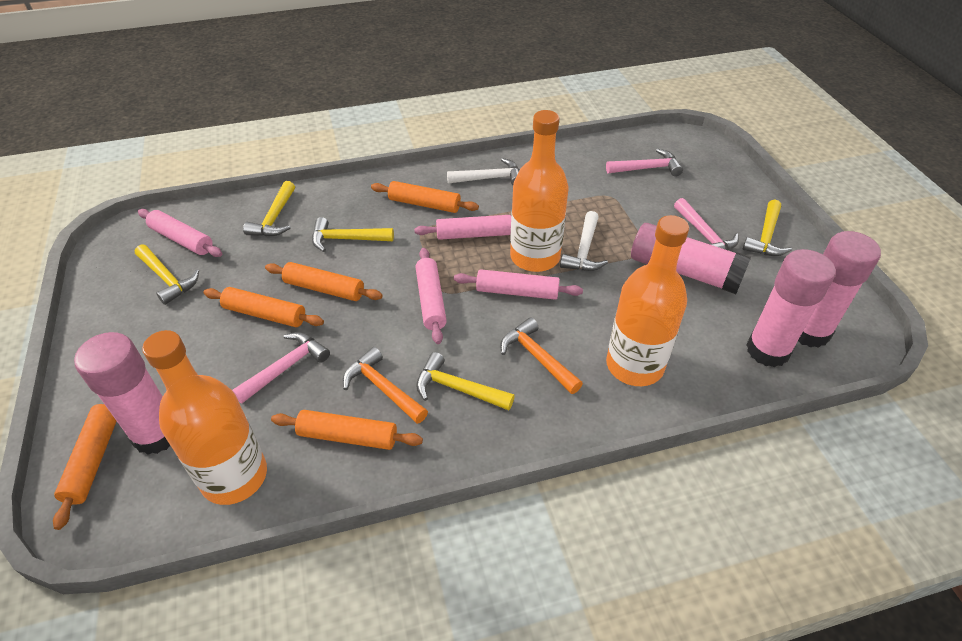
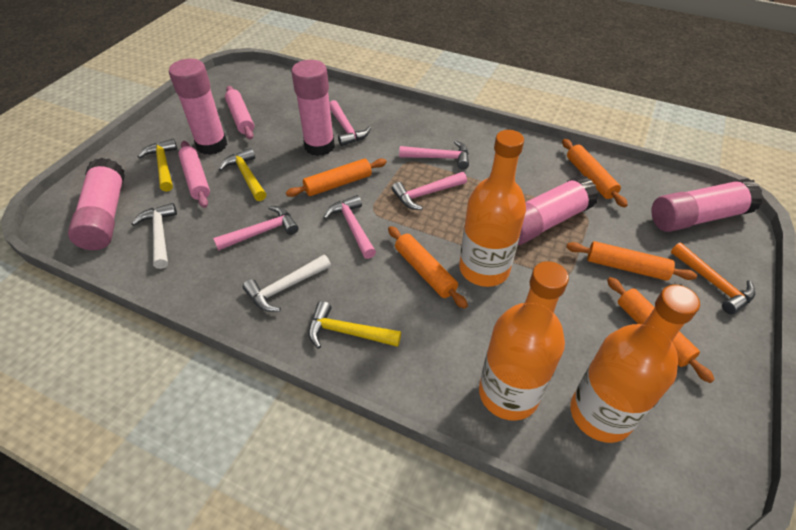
orange hammer: 2 -> 1
pink glue stick: 4 -> 5
pink hammer: 3 -> 5
pink rolling pin: 4 -> 2
yellow hammer: 5 -> 3

